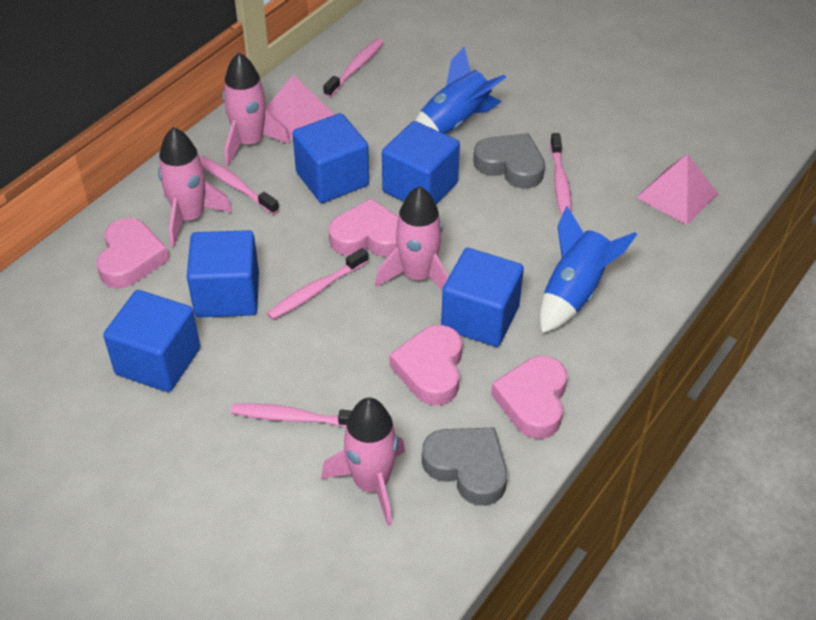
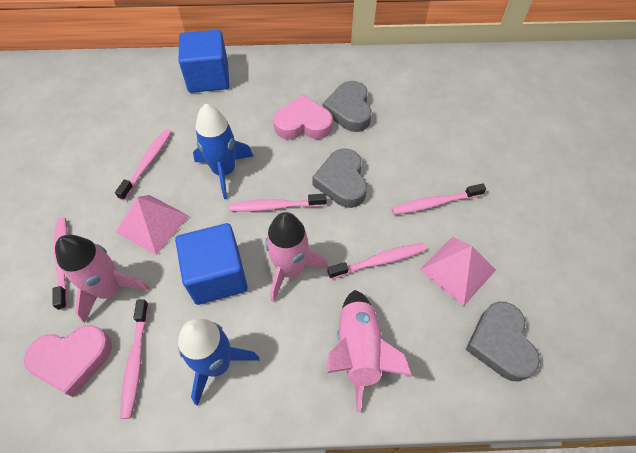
blue cube: 5 -> 2
grey heart: 2 -> 3
pink heart: 4 -> 2
pink rocket: 4 -> 3
pink toothbrush: 5 -> 6

